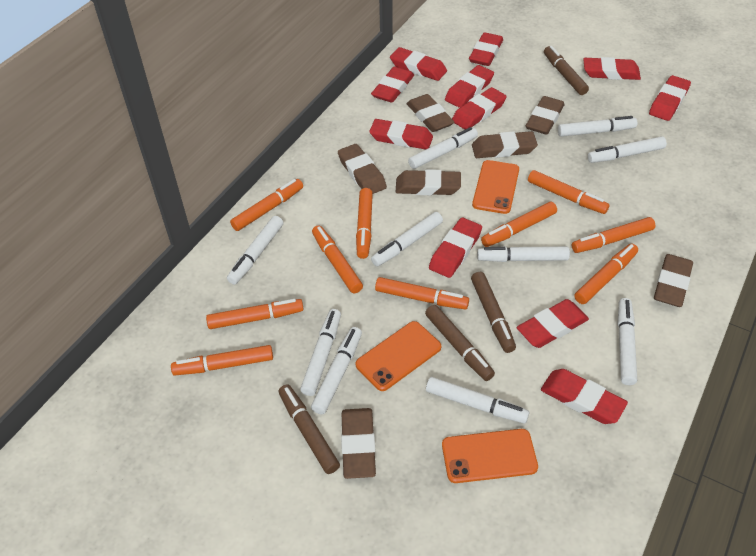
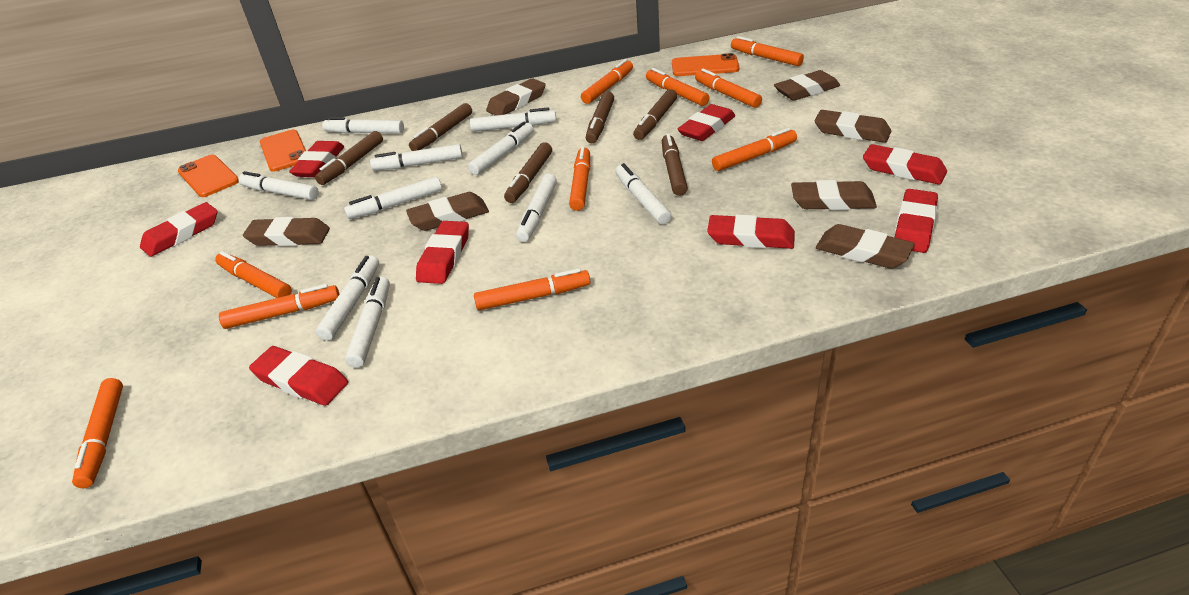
brown marker: 4 -> 6
red eraser: 11 -> 8

